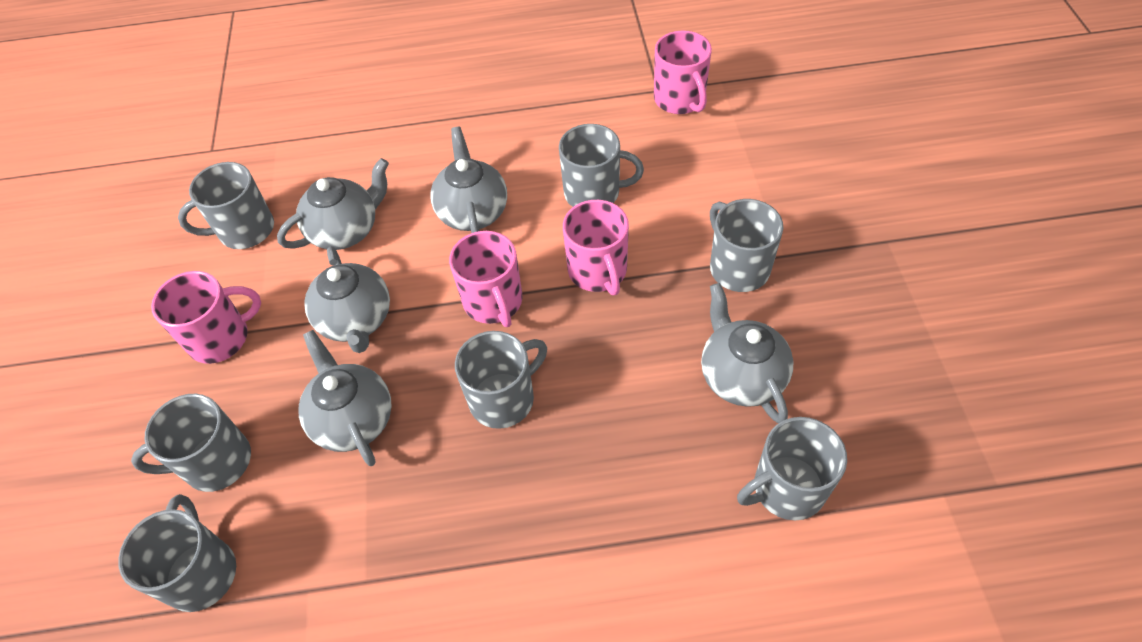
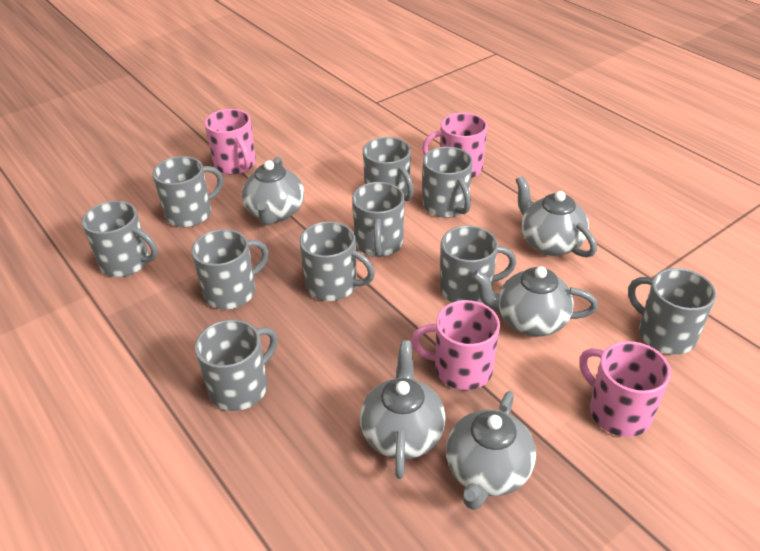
grey mug: 7 -> 10

